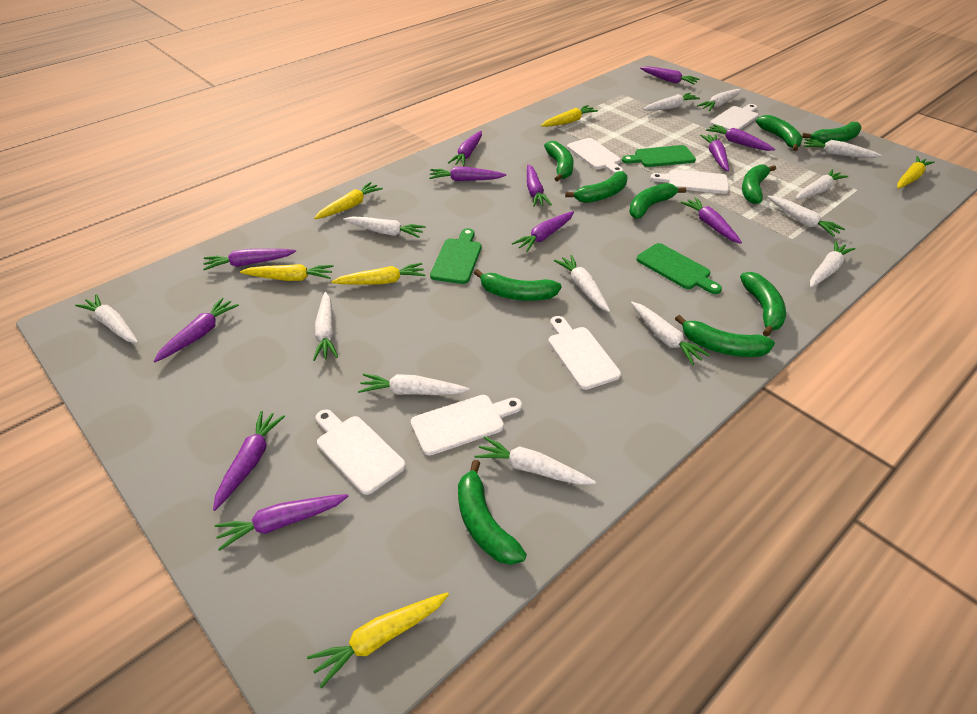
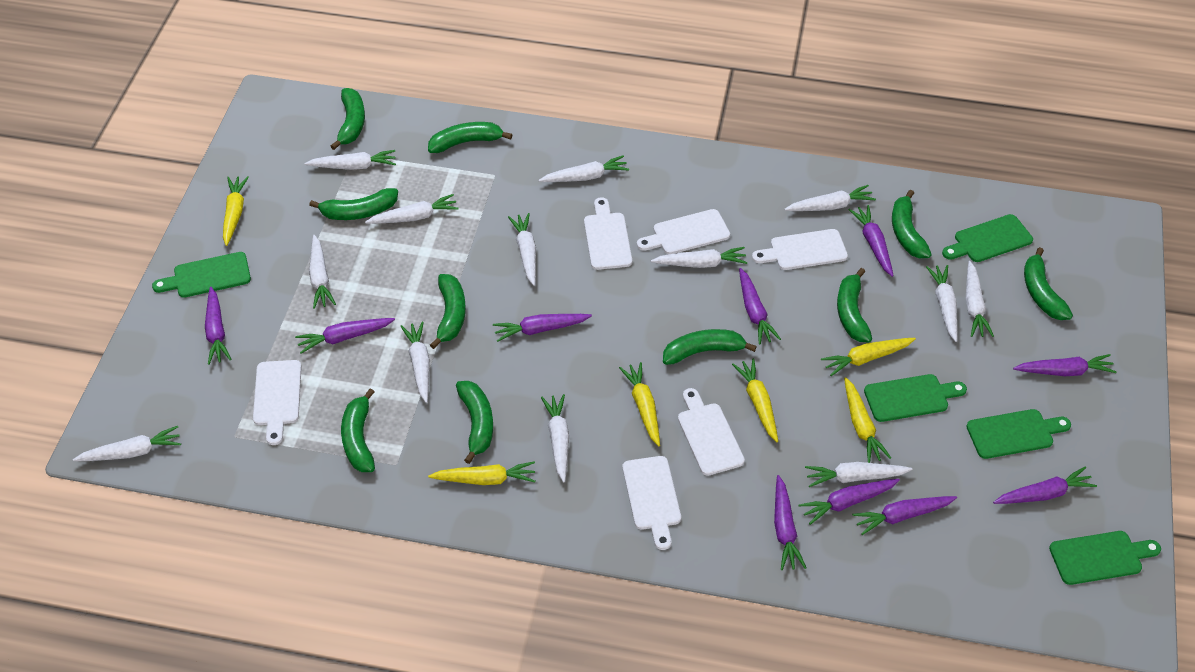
green cutting board: 3 -> 5
purple carrot: 12 -> 10

